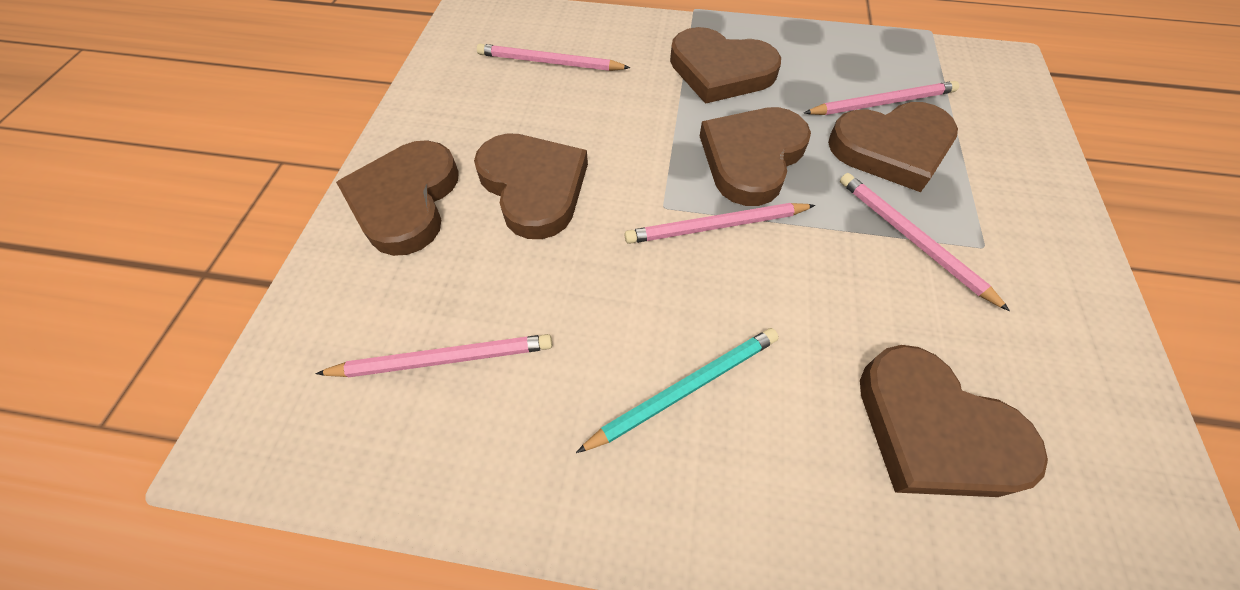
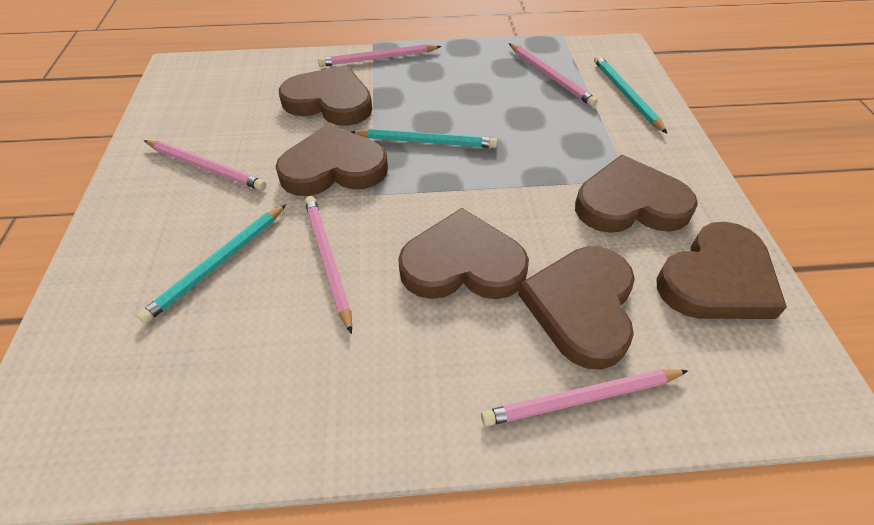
turquoise pencil: 1 -> 3

